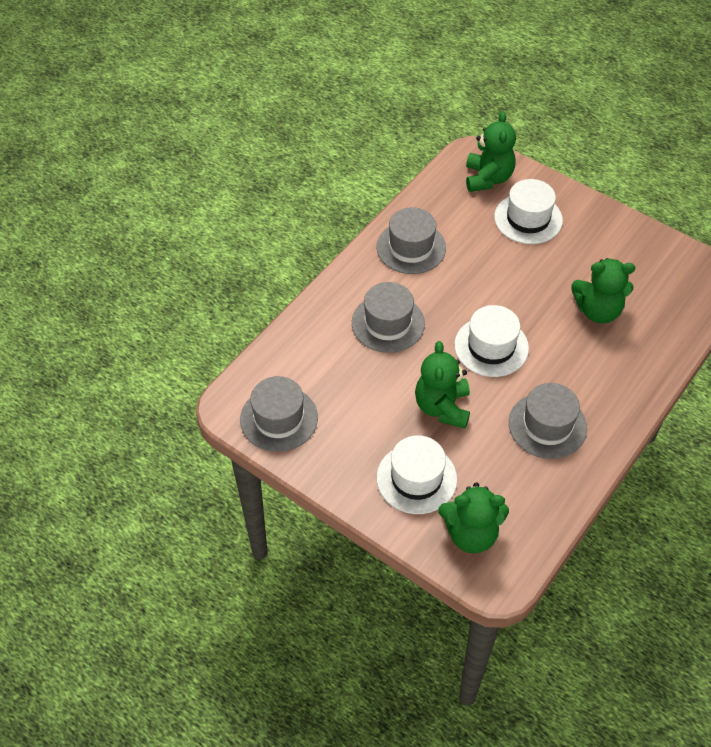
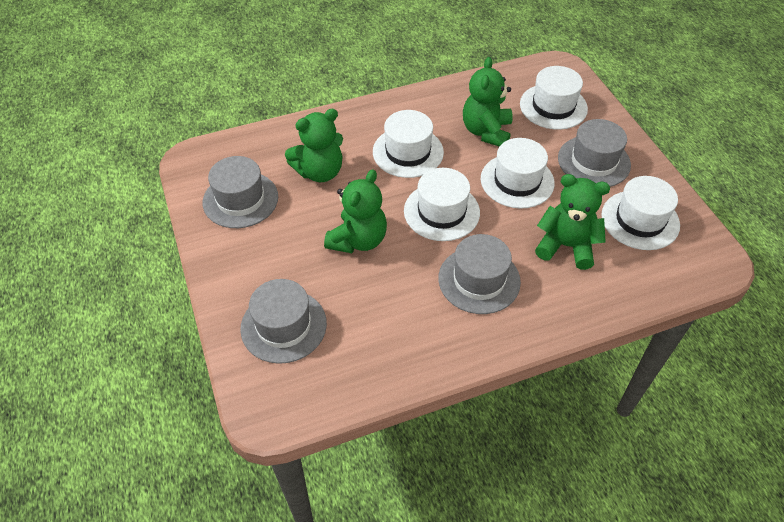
white hat: 3 -> 5

